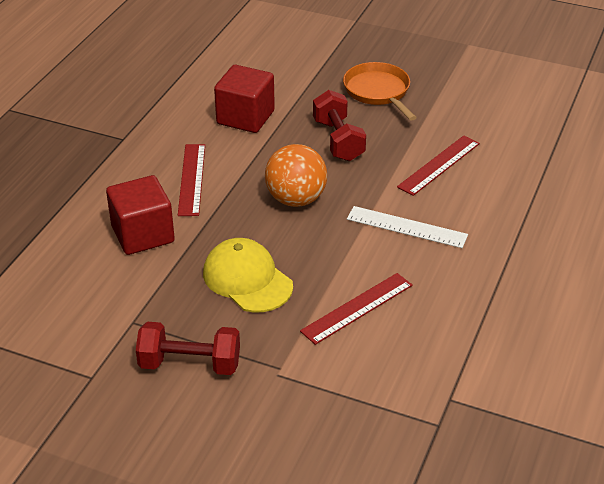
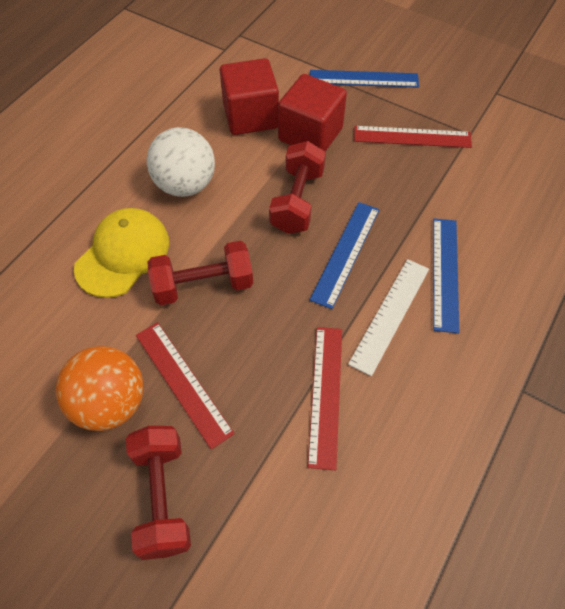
blue ruler: 0 -> 3
orange pan: 1 -> 0
red dumbbell: 2 -> 3
white ball: 0 -> 1

